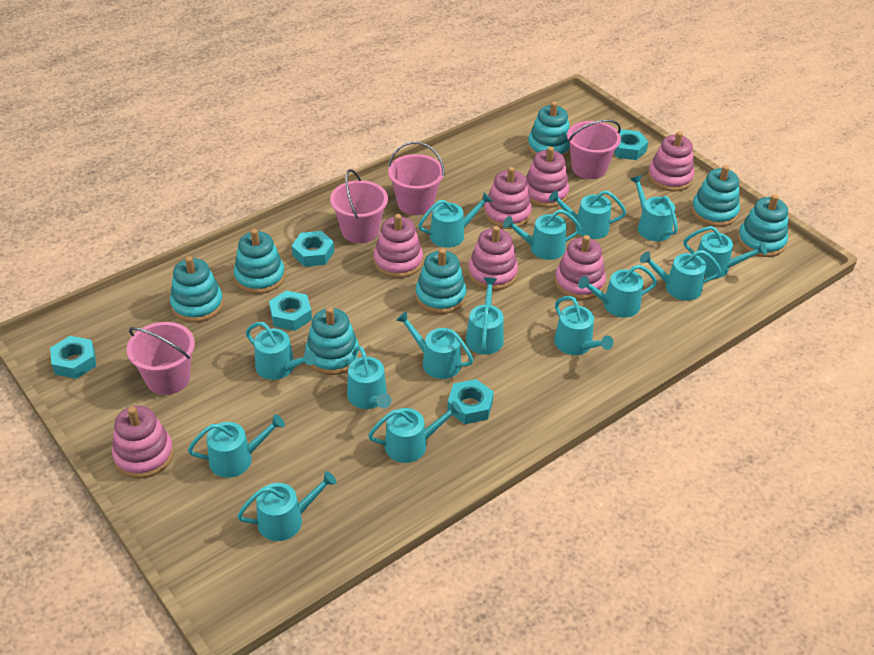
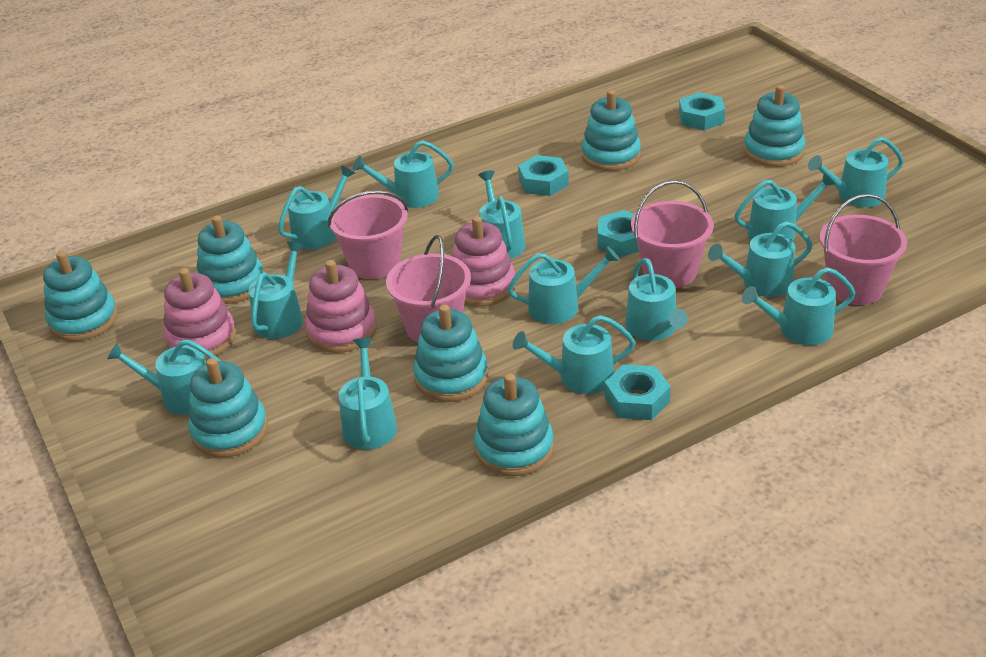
pink stacking toy: 7 -> 3
turquoise nut: 5 -> 4
turquoise watering can: 15 -> 13

